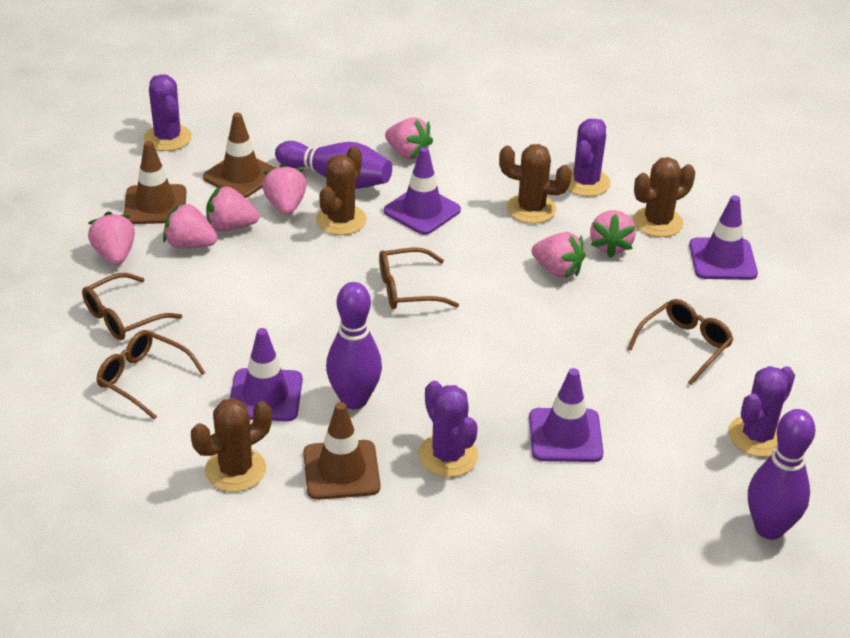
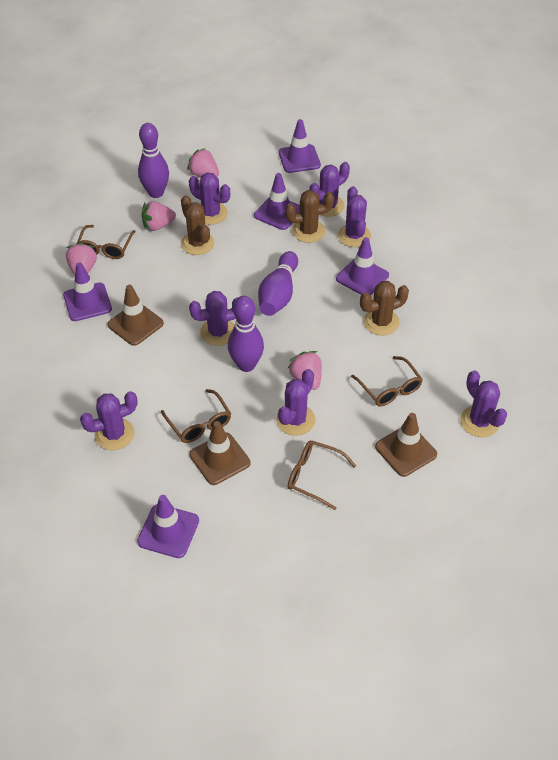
brown cactus: 4 -> 3
pink strawberry: 7 -> 4
purple cactus: 4 -> 7
purple traffic cone: 4 -> 5

